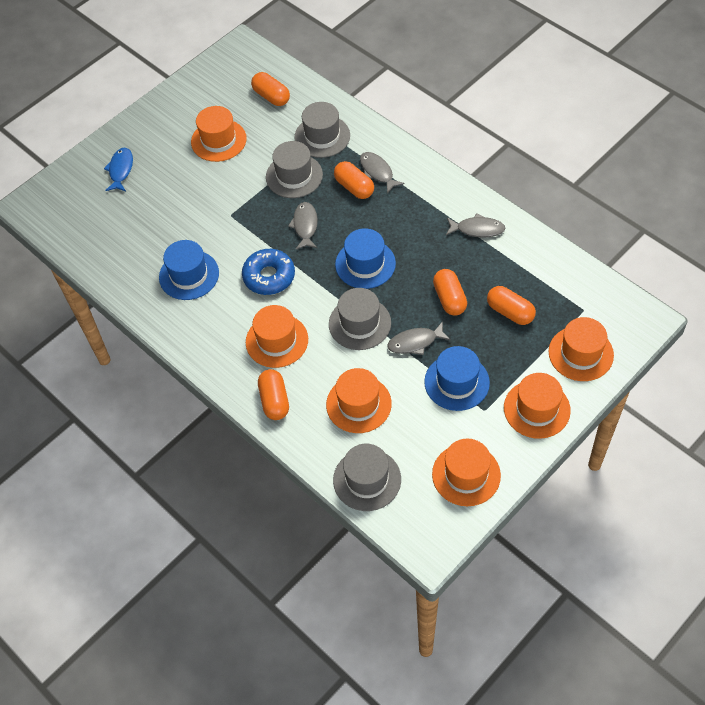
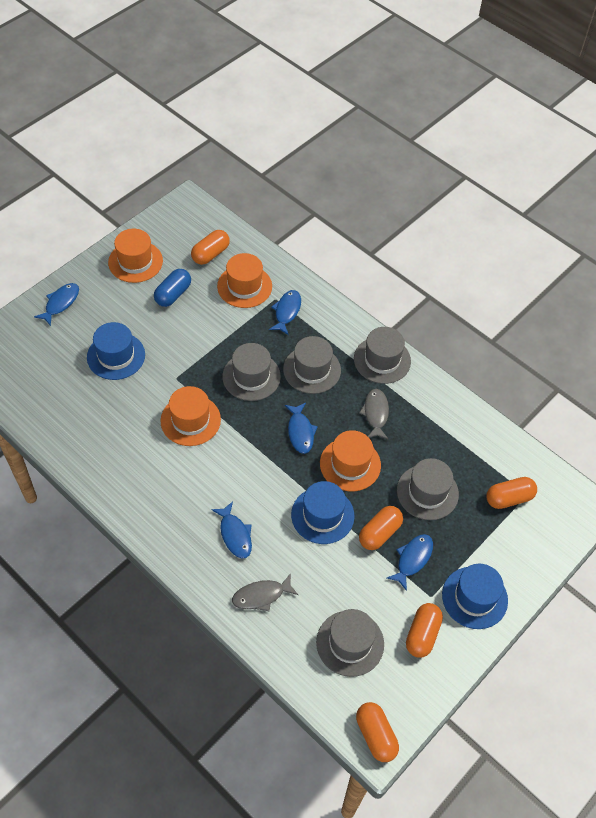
blue capsule: 0 -> 1
blue donut: 1 -> 0
blue fish: 1 -> 5
grey fish: 4 -> 2
grey hat: 4 -> 5
orange hat: 6 -> 4

